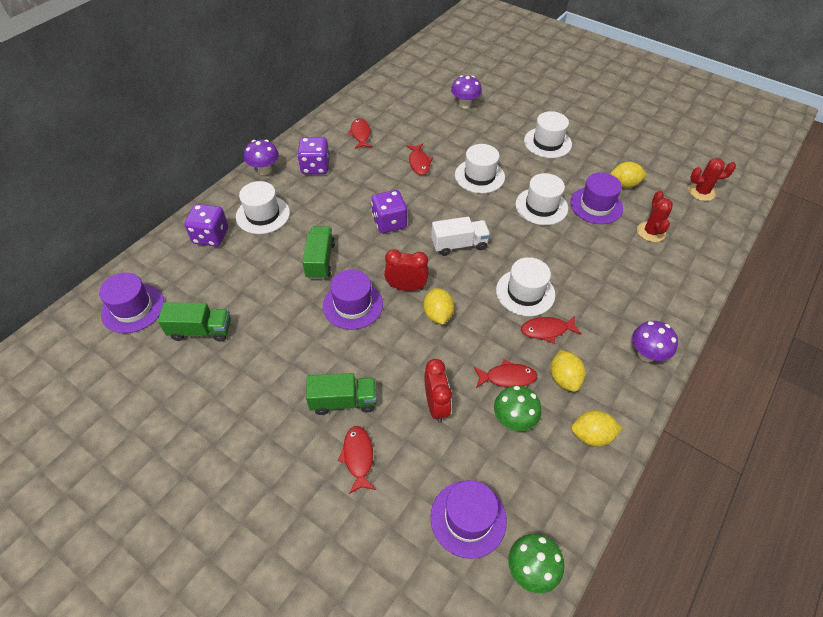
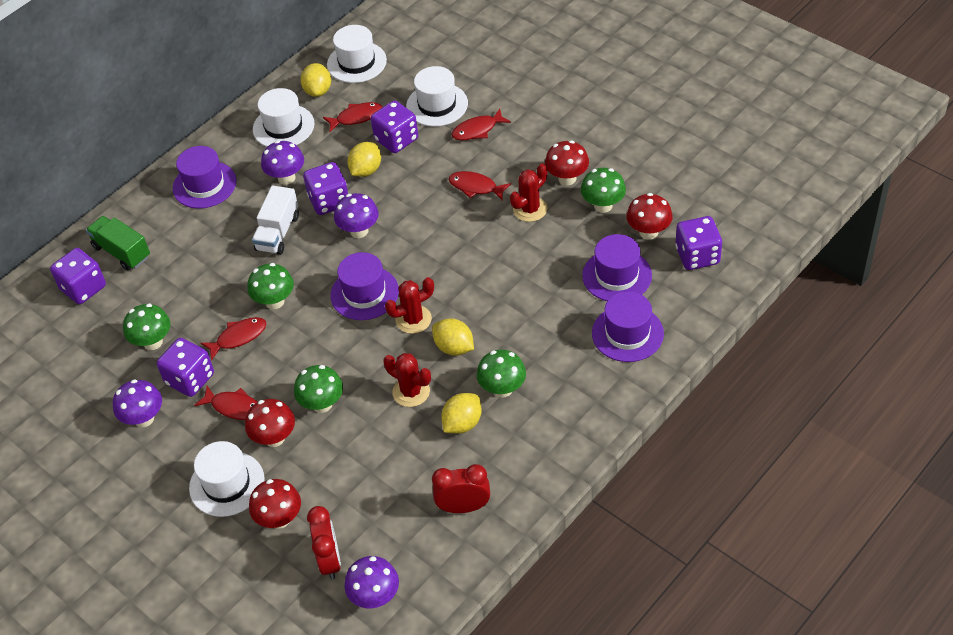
green mushroom: 2 -> 5
green truck: 3 -> 1
purple dice: 3 -> 5
purple mushroom: 3 -> 4
red cactus: 2 -> 3
red mushroom: 0 -> 4
white hat: 5 -> 4

